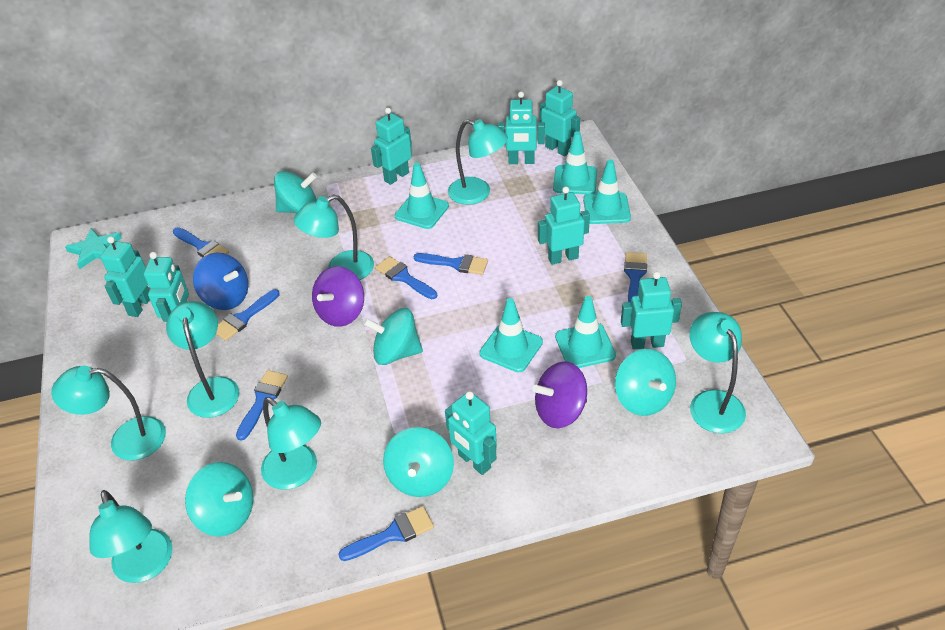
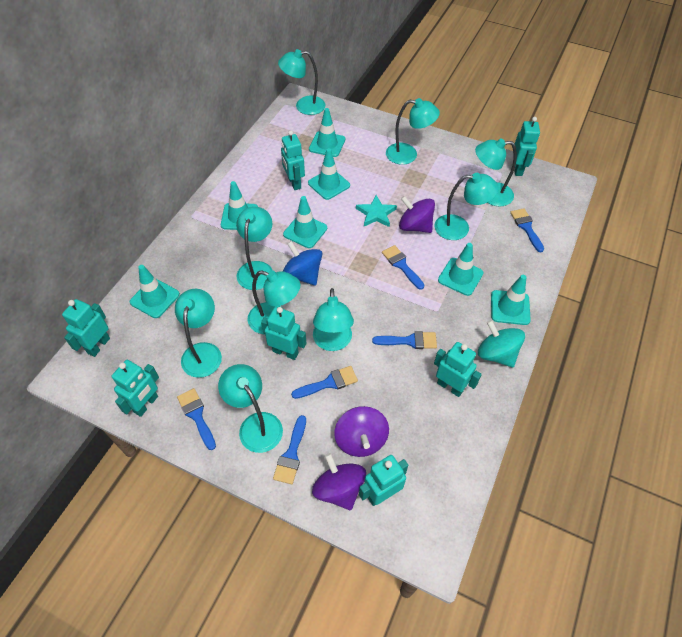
blue brush: 7 -> 6
purple spinning top: 2 -> 3
turquoise lamp: 7 -> 9
turquoise robot: 8 -> 7
turquoise spinning top: 5 -> 1
turquoise traffic cone: 5 -> 7

